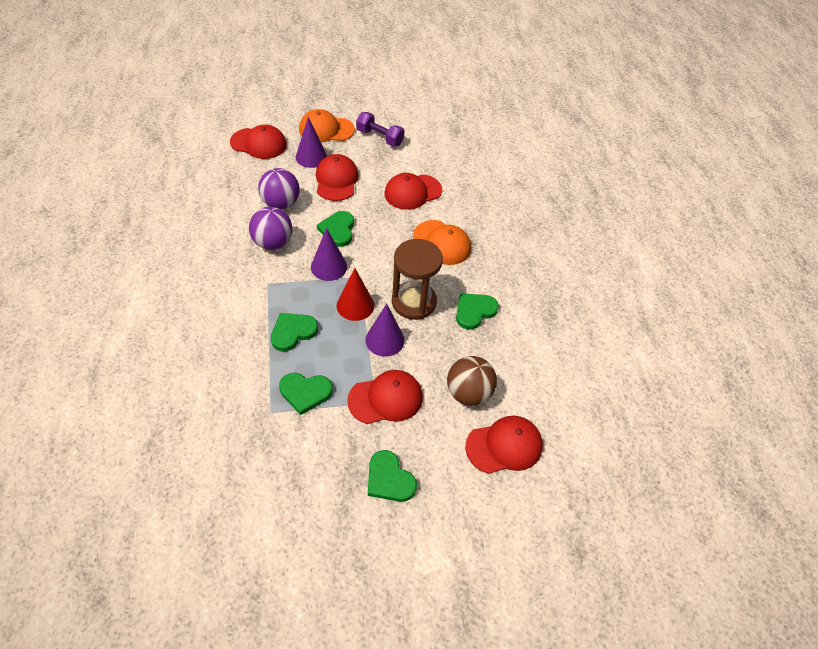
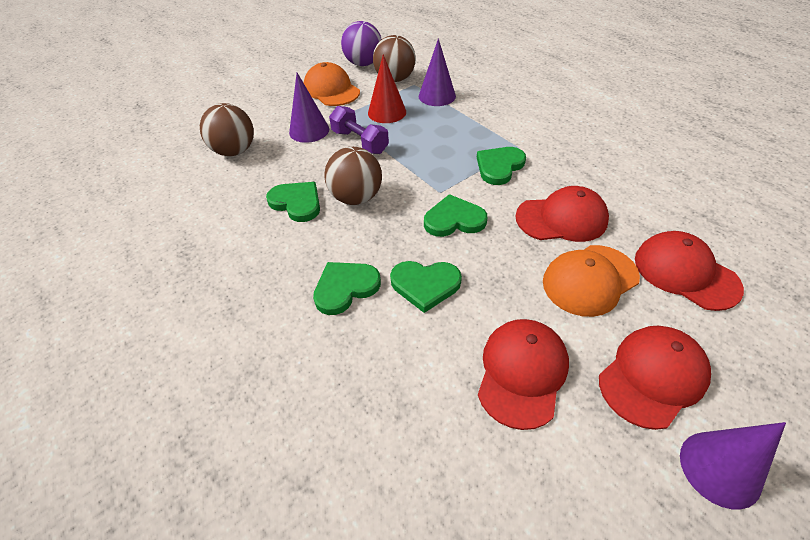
brown ball: 1 -> 3
brown hourglass: 1 -> 0
purple ball: 2 -> 1
red cap: 5 -> 4

